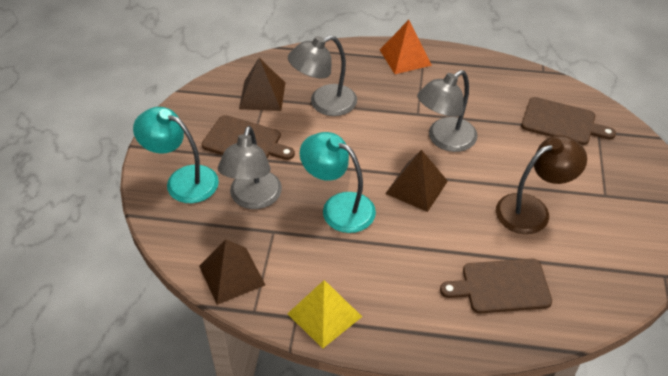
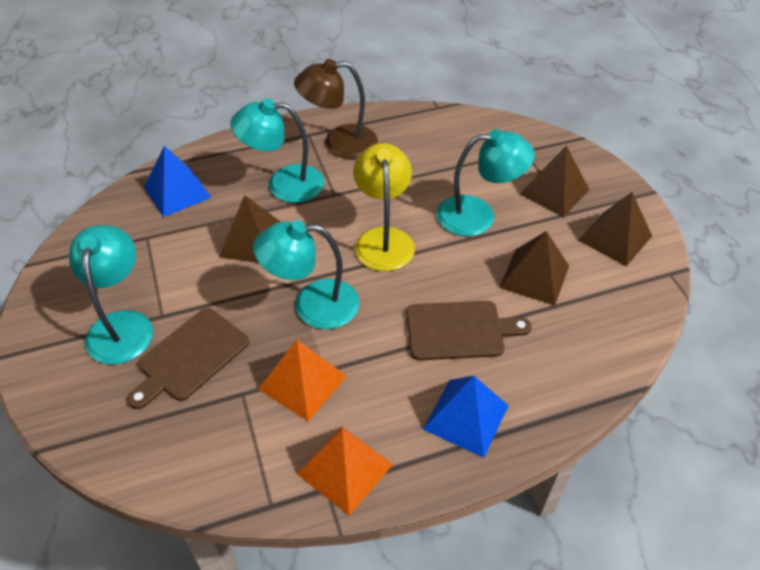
blue pyramid: 0 -> 2
brown cutting board: 3 -> 2
brown pyramid: 3 -> 4
grey lamp: 3 -> 0
orange pyramid: 1 -> 2
turquoise lamp: 2 -> 4
yellow lamp: 0 -> 1
yellow pyramid: 1 -> 0

